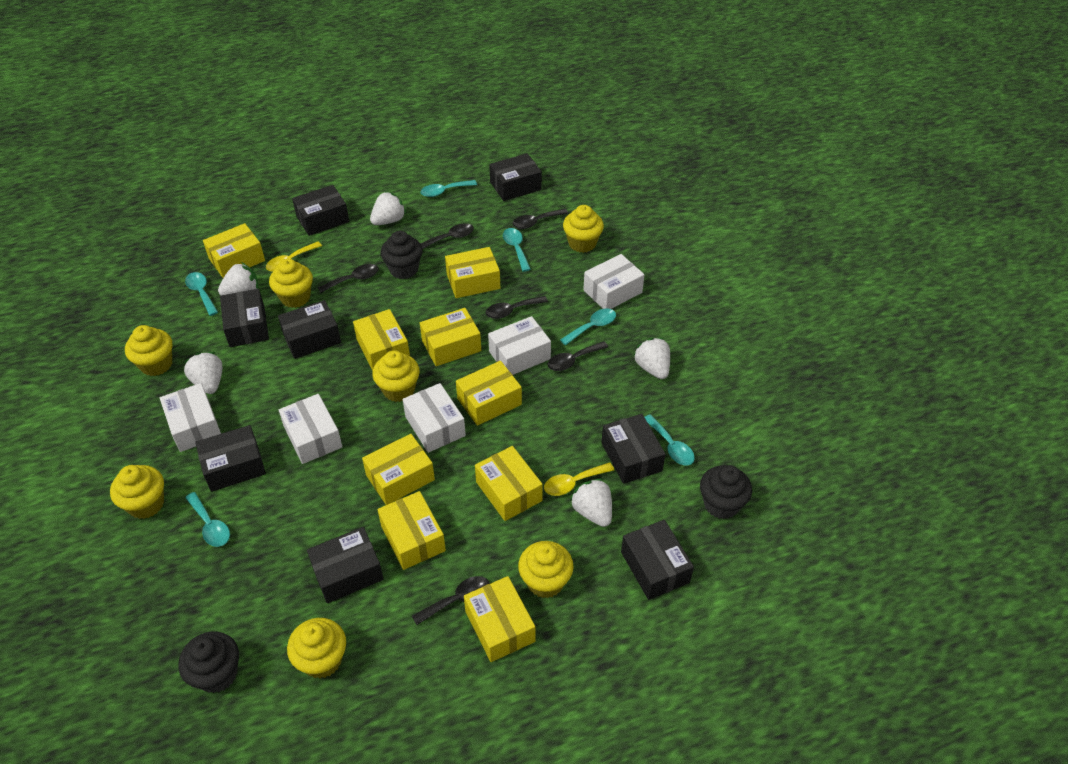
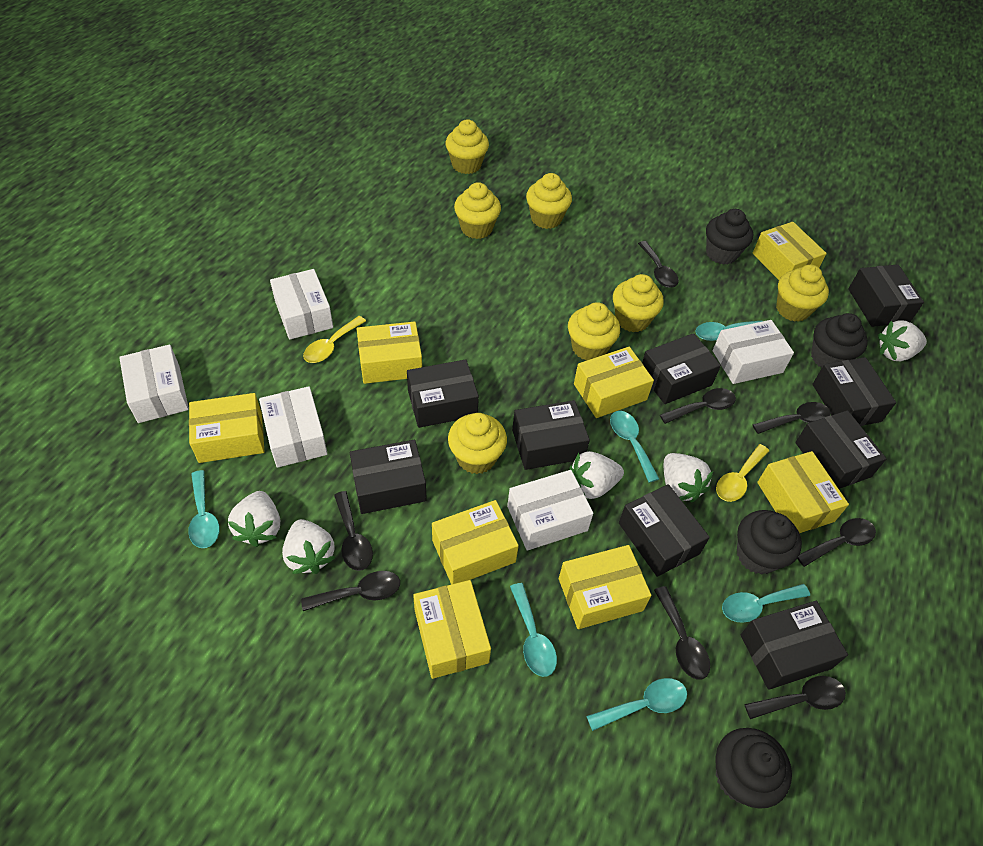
black box: 8 -> 9
black cupcake: 3 -> 4
black spoon: 6 -> 8
yellow box: 9 -> 8

